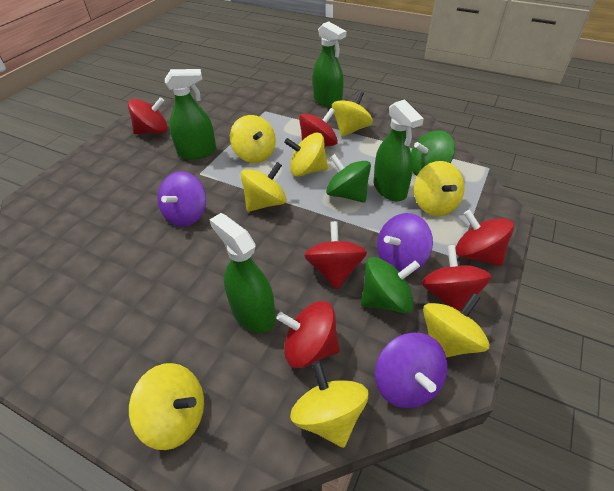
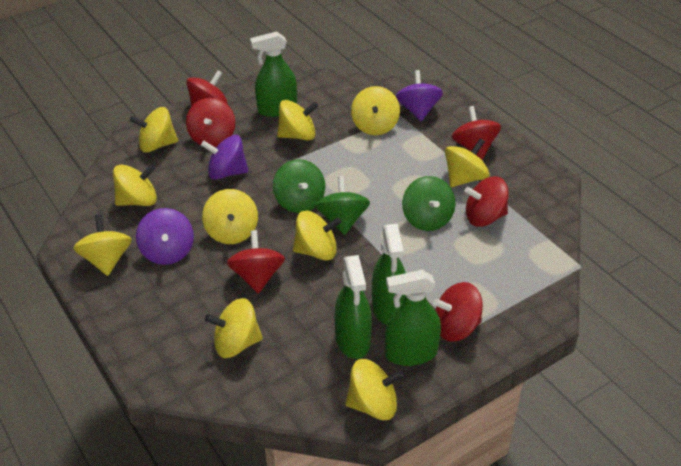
yellow spinning top: 8 -> 10

